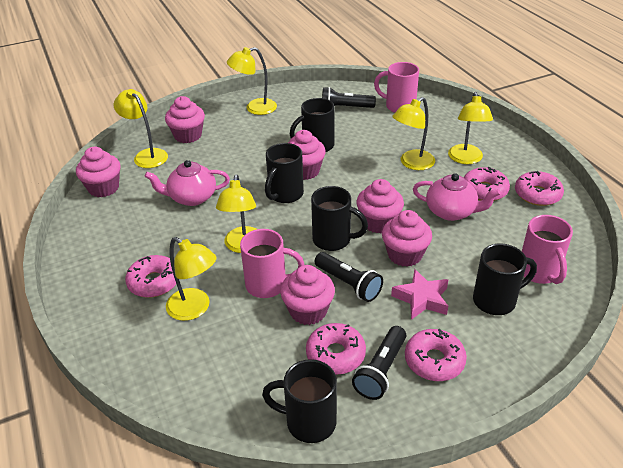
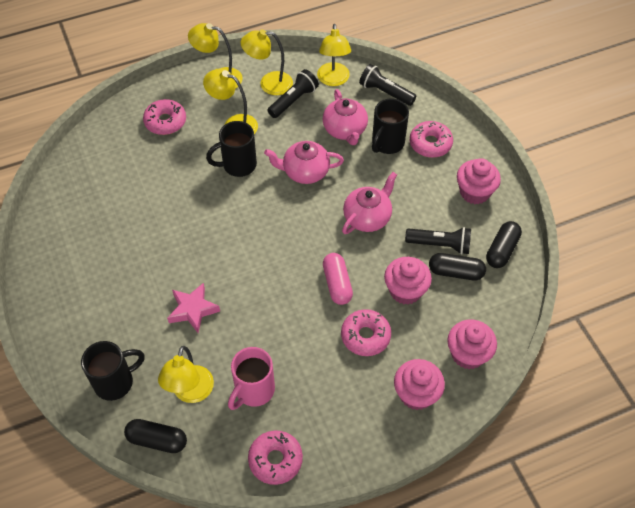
black capsule: 0 -> 3
black mug: 5 -> 3
pink capsule: 0 -> 1
pink cupcake: 6 -> 4
pink donut: 5 -> 4
pink mug: 3 -> 1
pink teapot: 2 -> 3
yellow lamp: 6 -> 5

